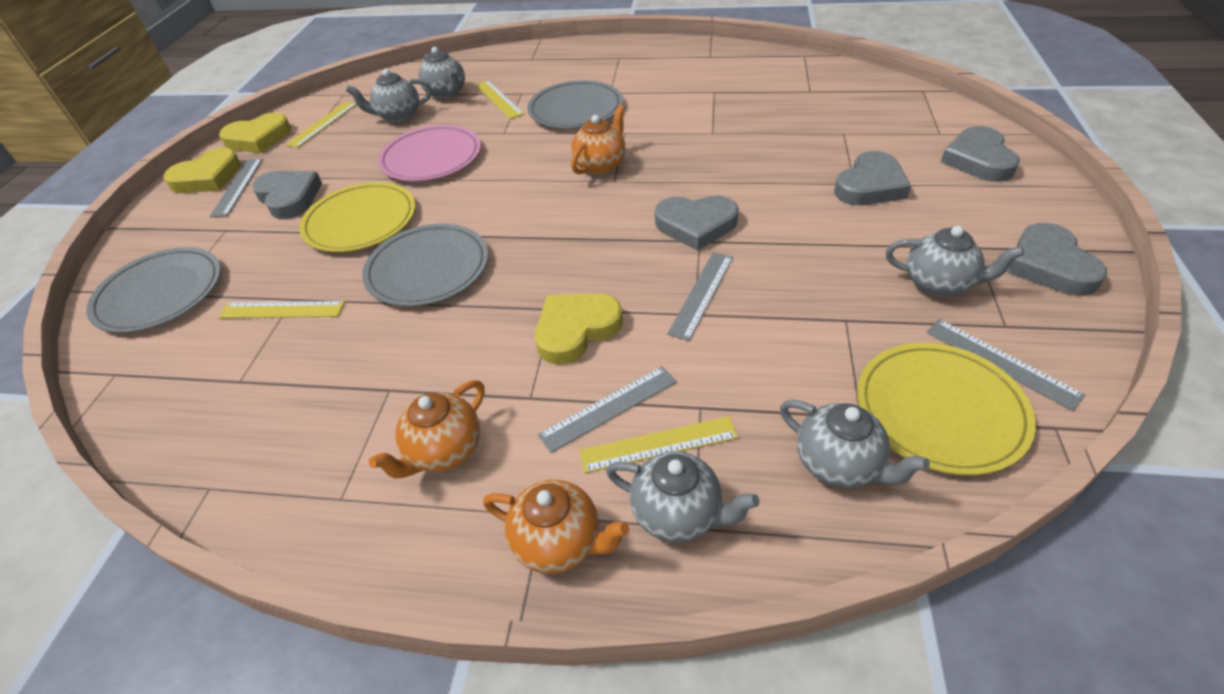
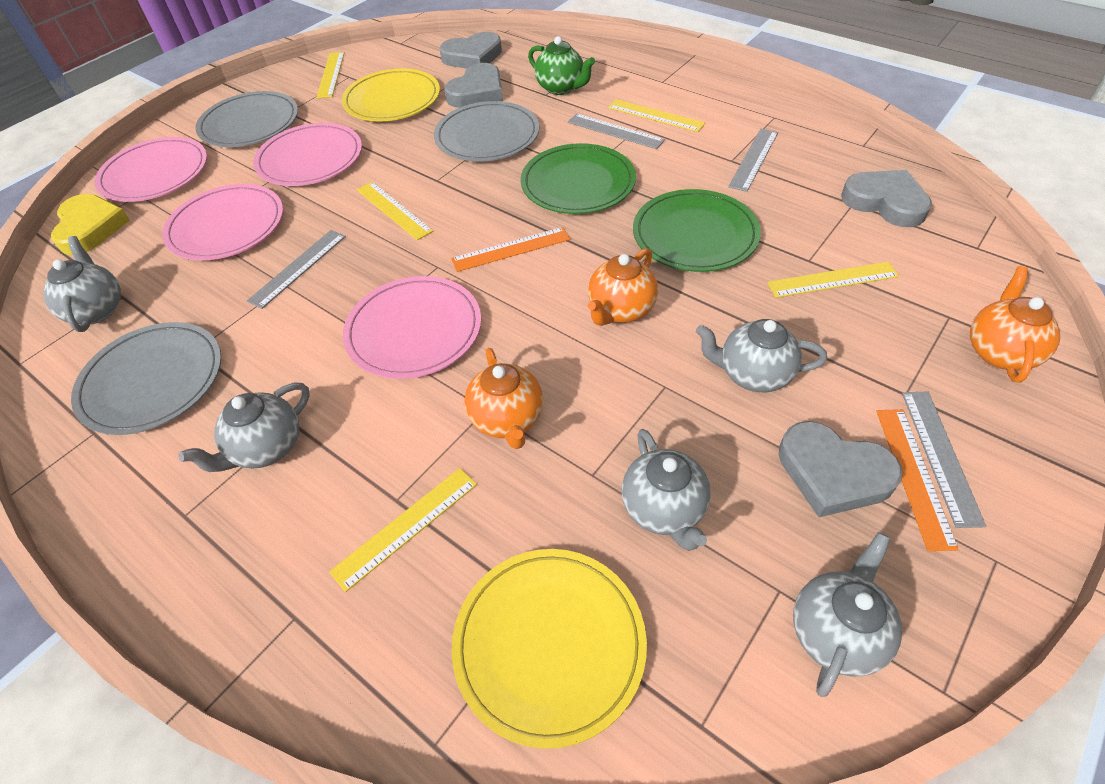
green plate: 0 -> 2
green teapot: 0 -> 1
grey heart: 5 -> 4
orange ruler: 0 -> 2
pink plate: 1 -> 4
yellow heart: 3 -> 1
yellow ruler: 4 -> 5

